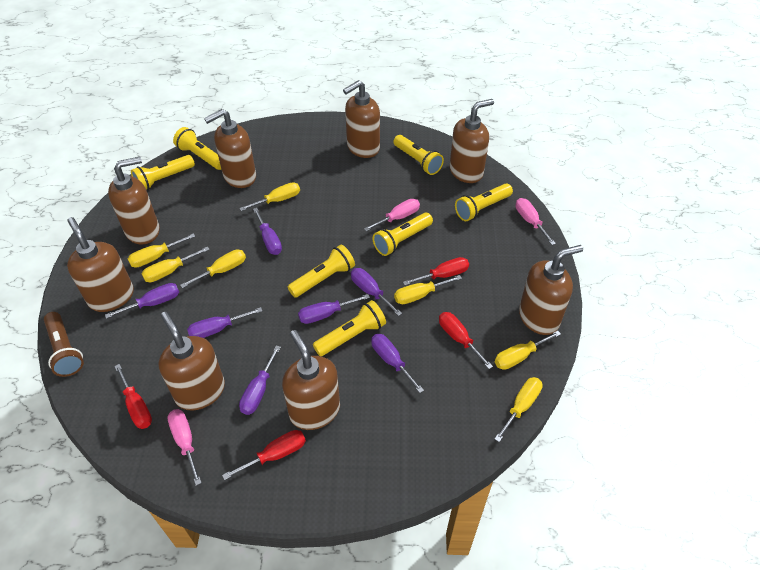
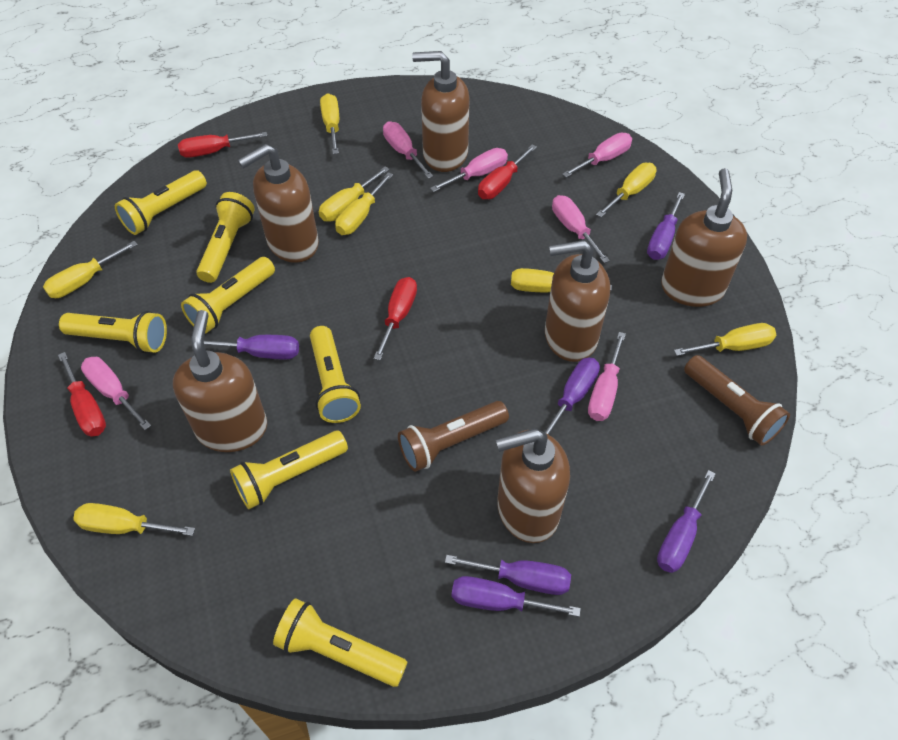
brown flashlight: 1 -> 2
brown soap dispenser: 8 -> 6
pink screwdriver: 3 -> 6
purple screwdriver: 7 -> 6
yellow screwdriver: 7 -> 8

